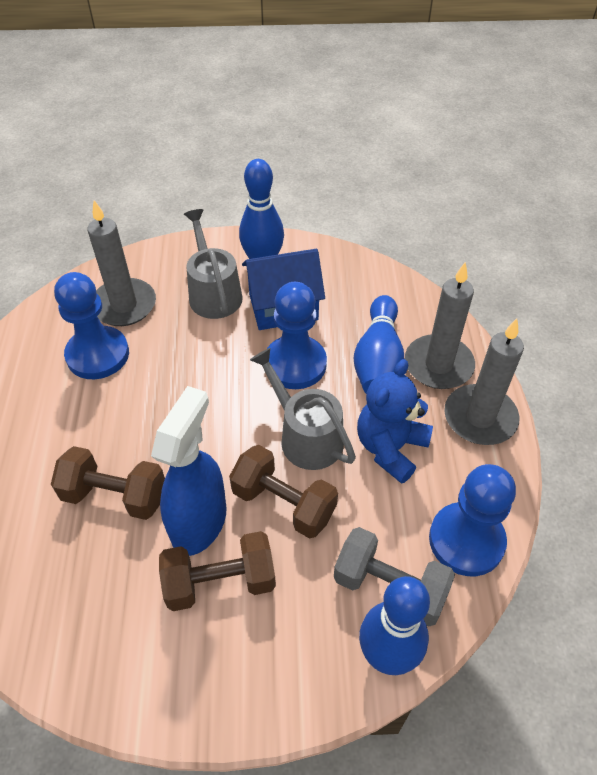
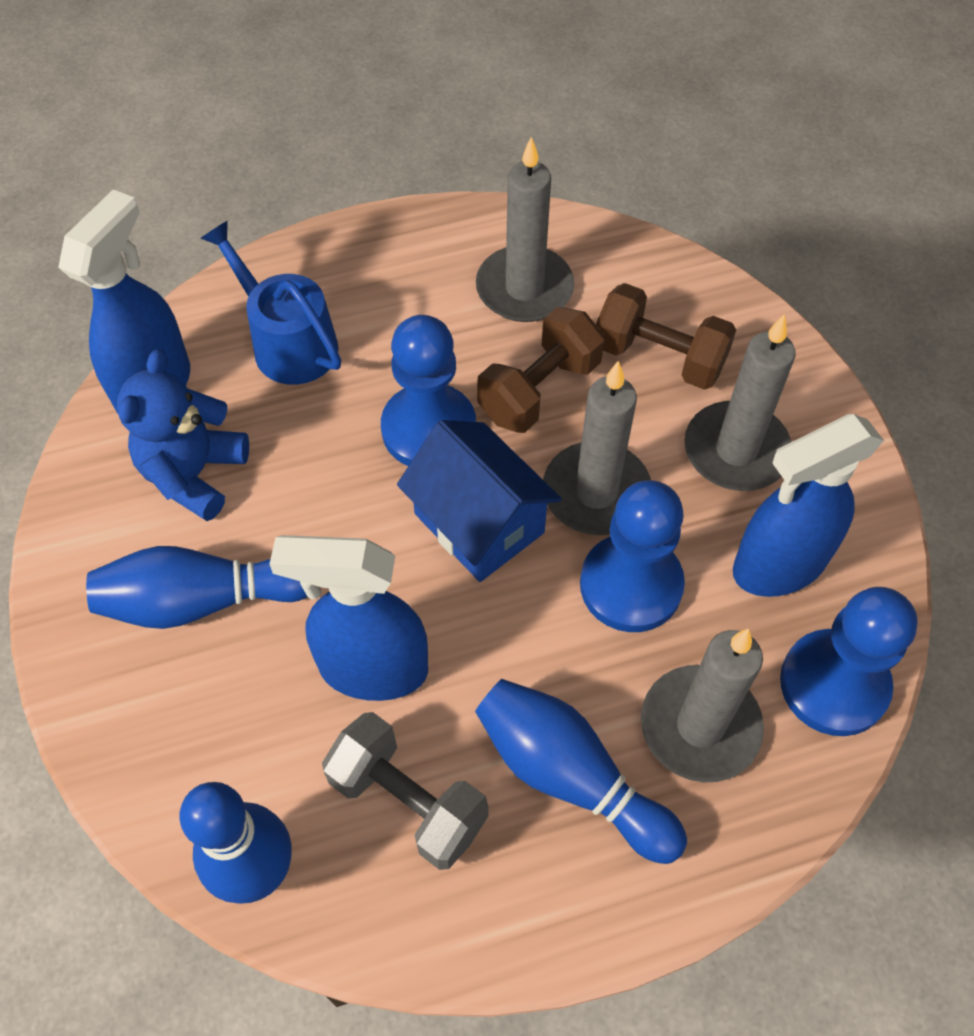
blue spray bottle: 1 -> 3
blue watering can: 0 -> 1
brown dumbbell: 3 -> 2
grey candle: 3 -> 4
grey watering can: 2 -> 0

